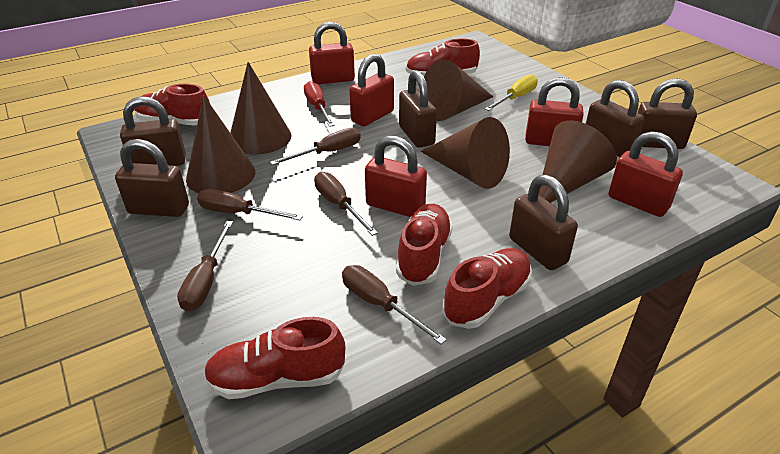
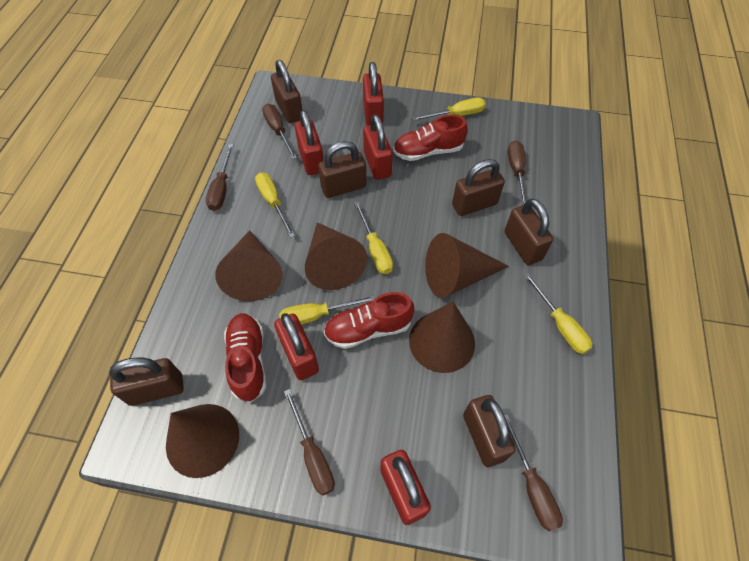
red screwdriver: 1 -> 0
red shoe: 5 -> 3
yellow screwdriver: 1 -> 5

